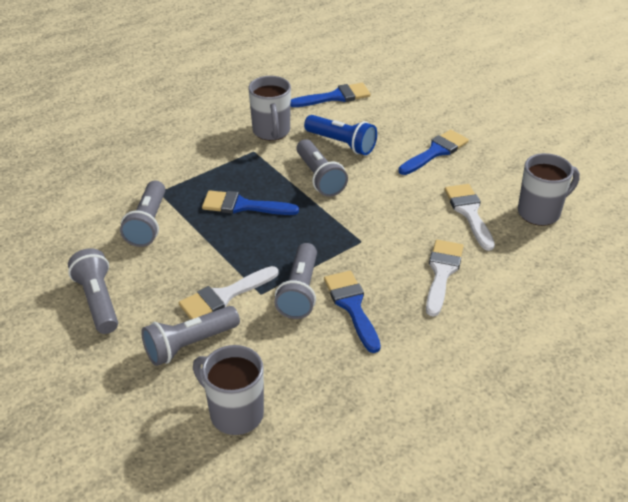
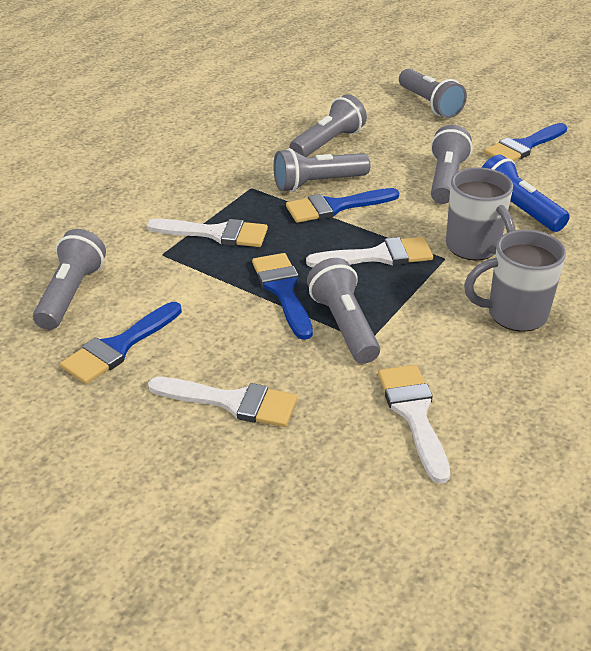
grey flashlight: 5 -> 6
grey mug: 3 -> 2
white brush: 3 -> 4

